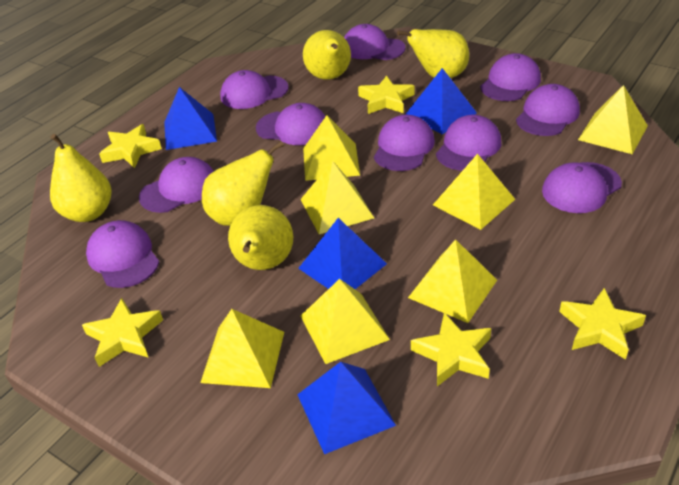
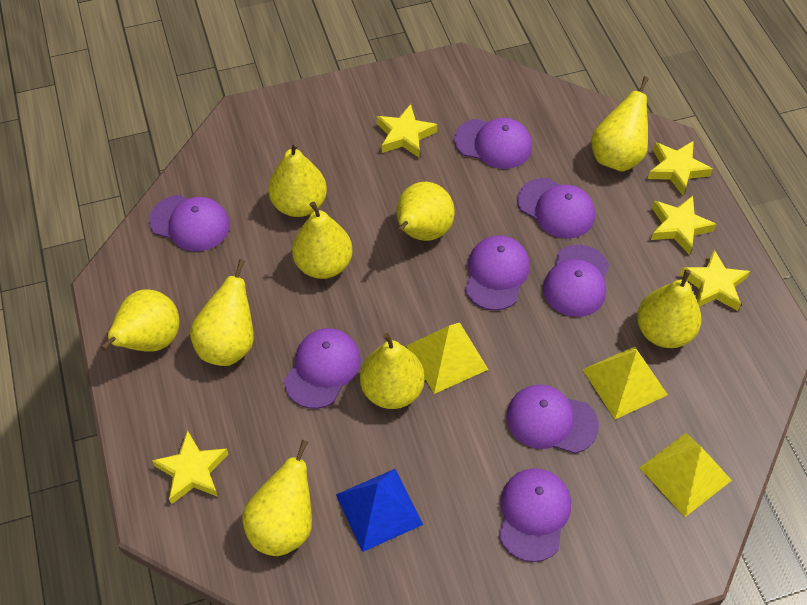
blue pyramid: 4 -> 1
purple cap: 10 -> 8
yellow pear: 5 -> 9
yellow pyramid: 7 -> 3

